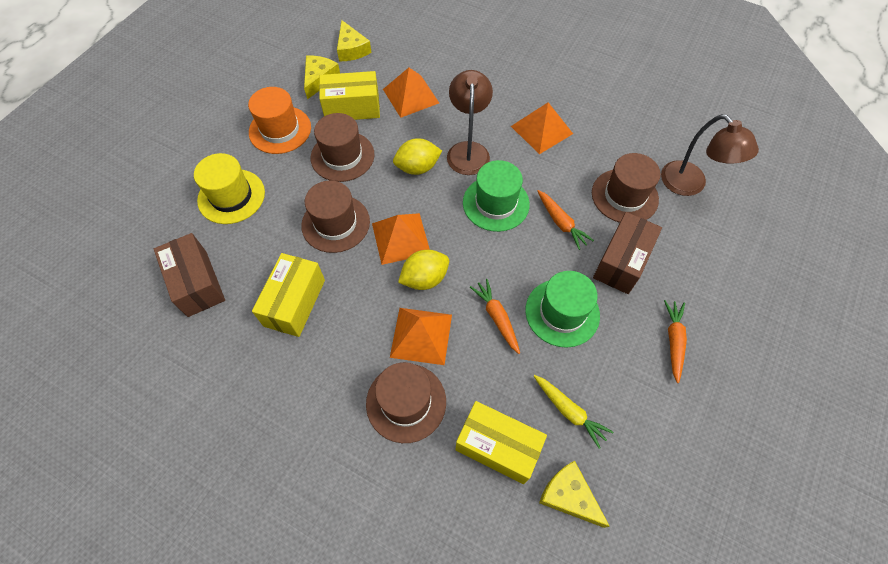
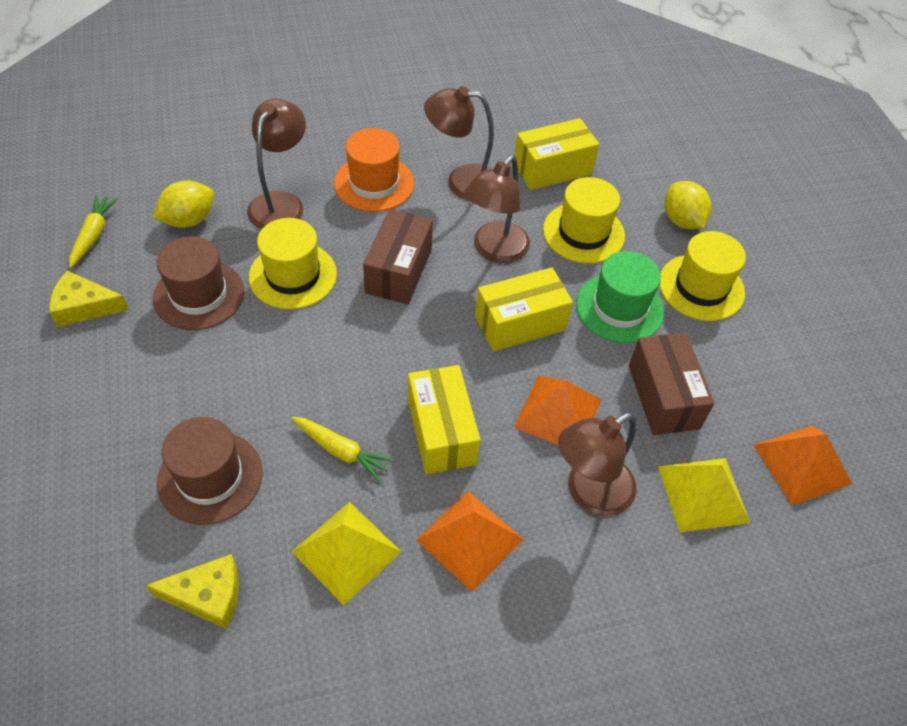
brown hat: 4 -> 2
brown lamp: 2 -> 4
green hat: 2 -> 1
orange carrot: 3 -> 0
orange pyramid: 4 -> 3
yellow carrot: 1 -> 2
yellow cheese: 3 -> 2
yellow hat: 1 -> 3
yellow pyramid: 0 -> 2

